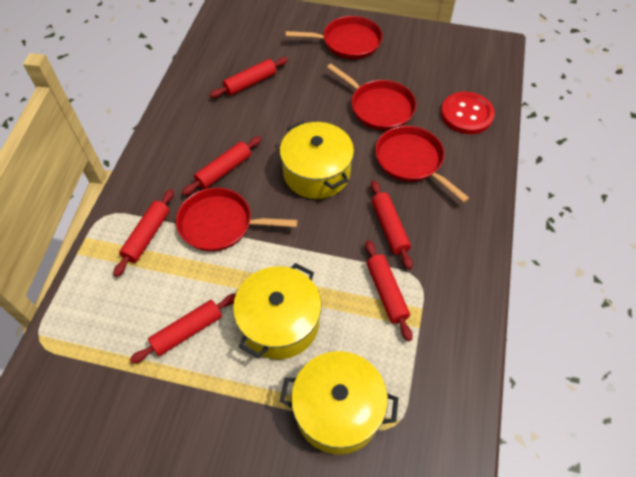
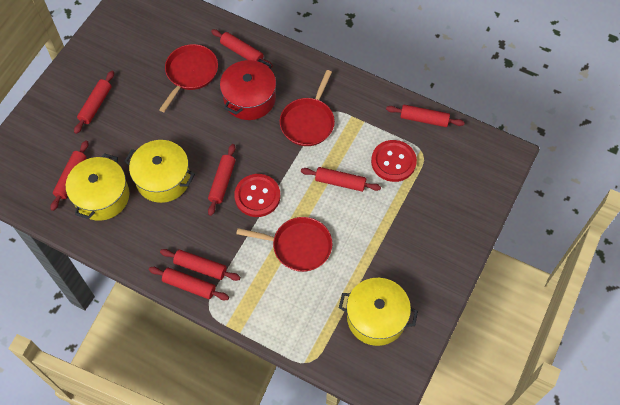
red button: 1 -> 2
red pan: 4 -> 3
red pot: 0 -> 1
red rolling pin: 6 -> 8

